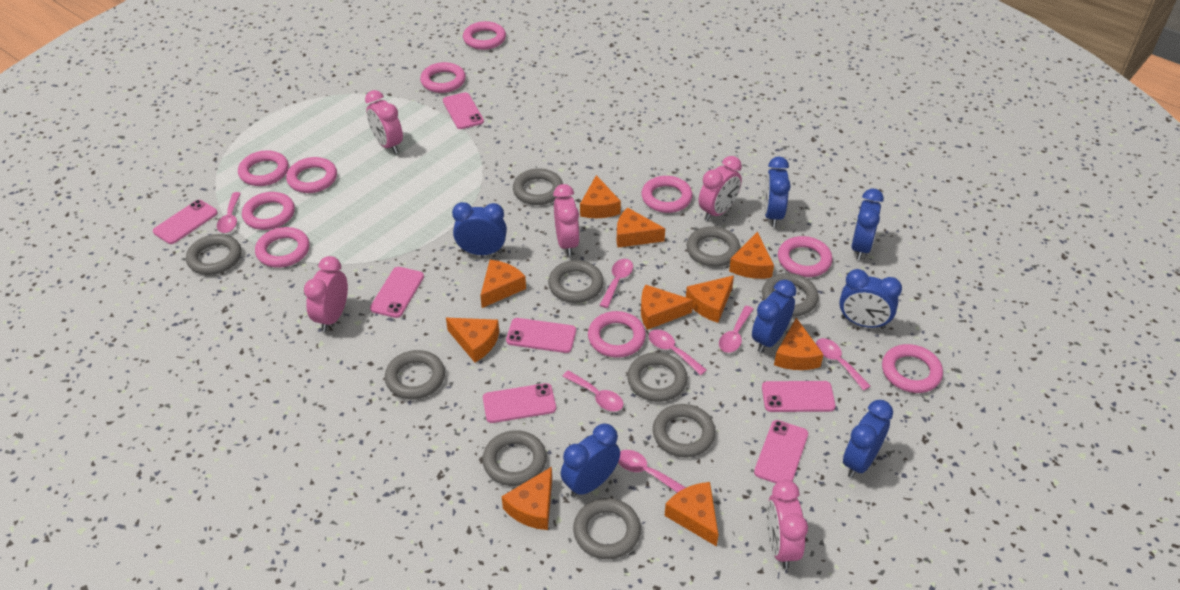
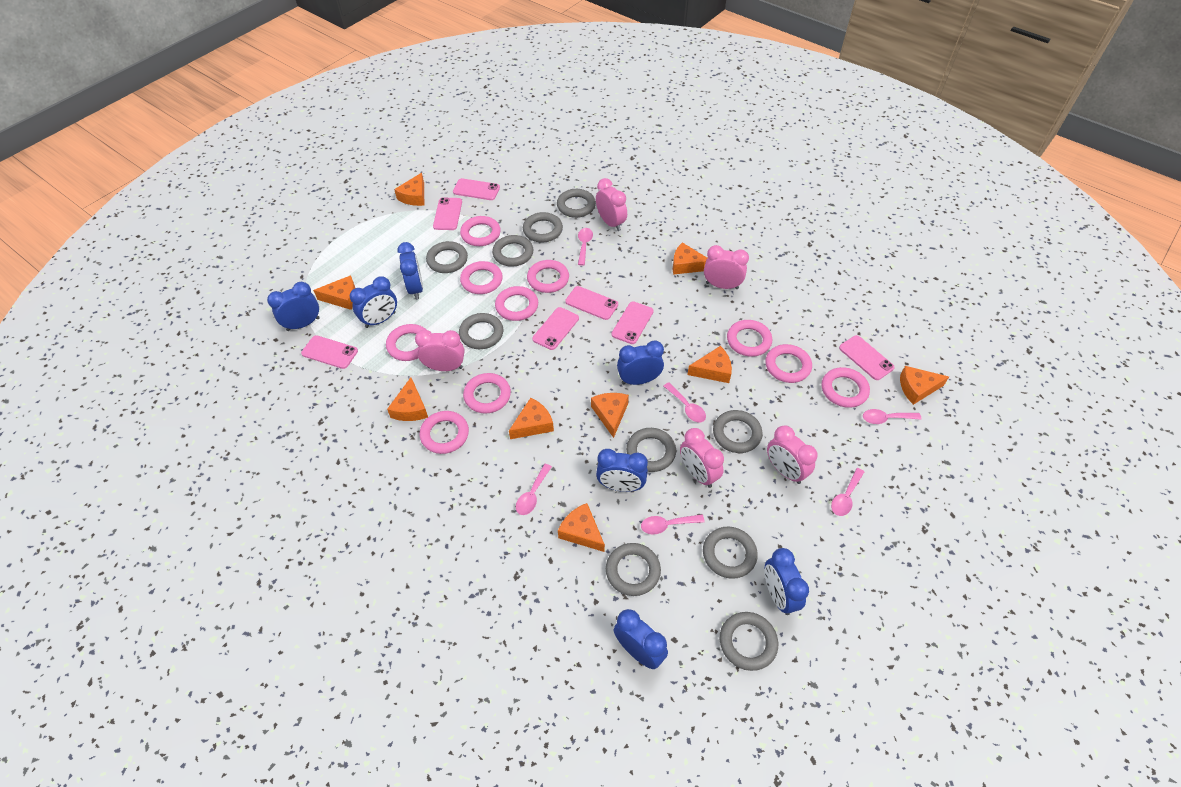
orange cheese: 10 -> 9
pink spoon: 7 -> 6

